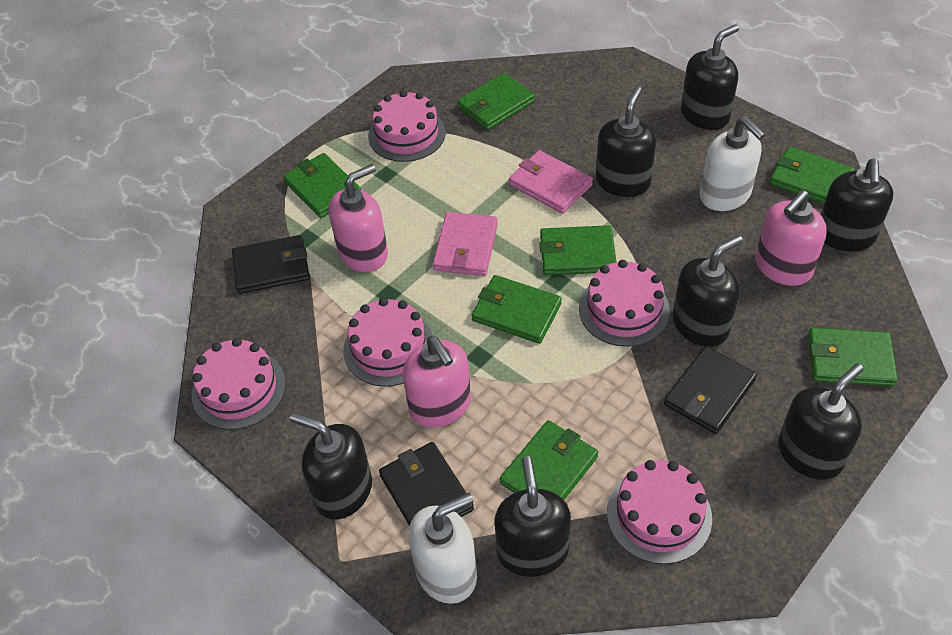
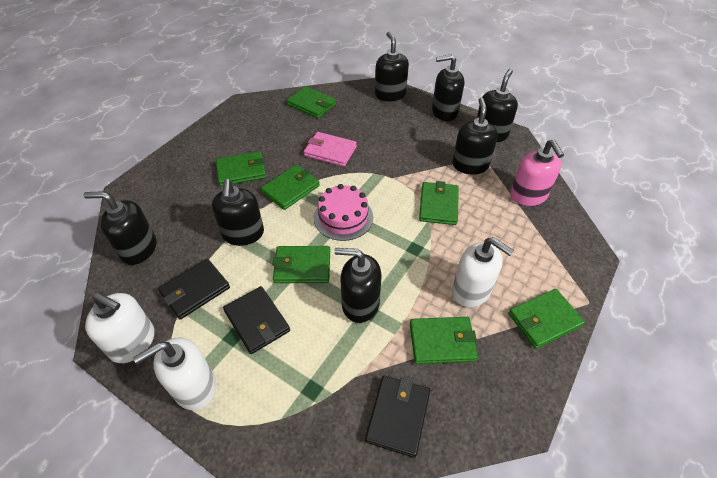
pink cake: 5 -> 1
pink soap dispenser: 3 -> 1
pink wallet: 2 -> 1
white soap dispenser: 2 -> 3

